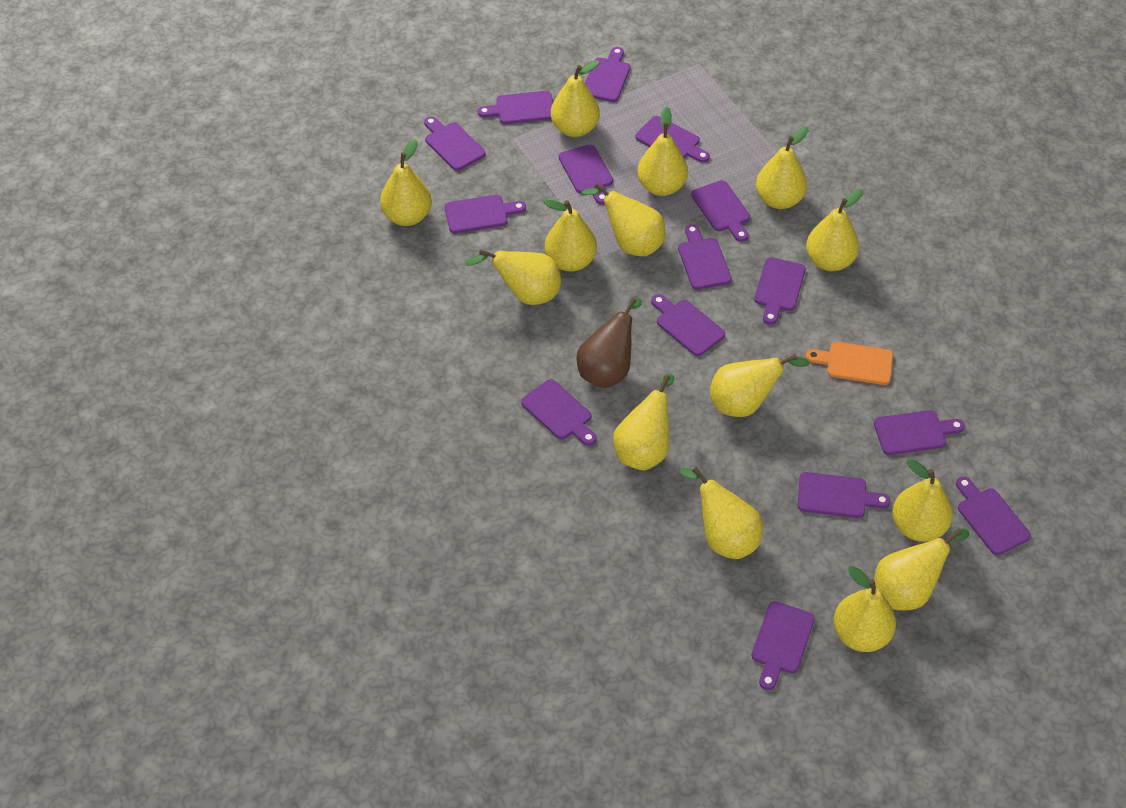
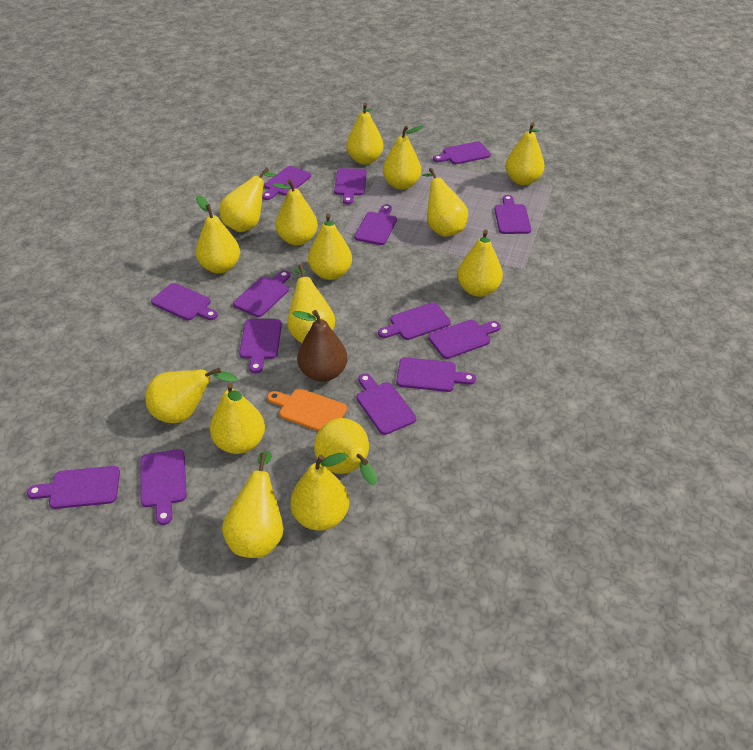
purple cutting board: 15 -> 14
yellow pear: 14 -> 15

